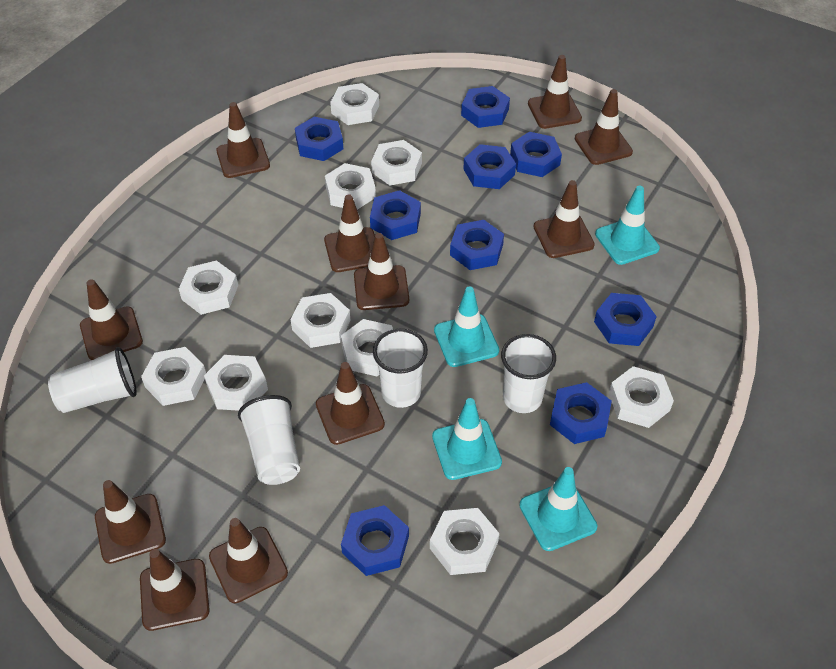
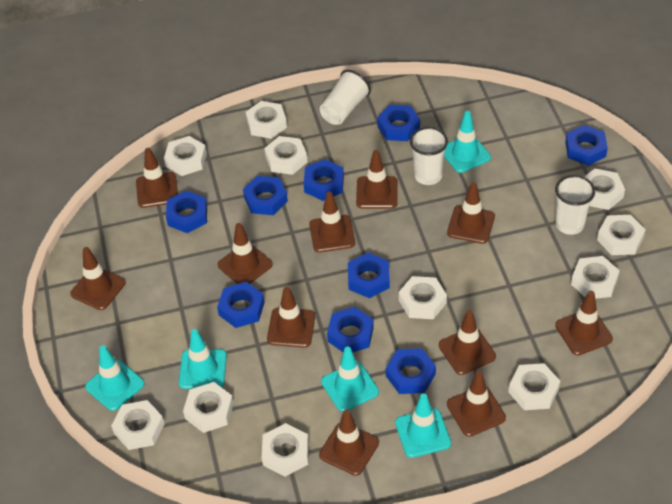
turquoise traffic cone: 4 -> 5
white cup: 4 -> 3
white nut: 10 -> 11

